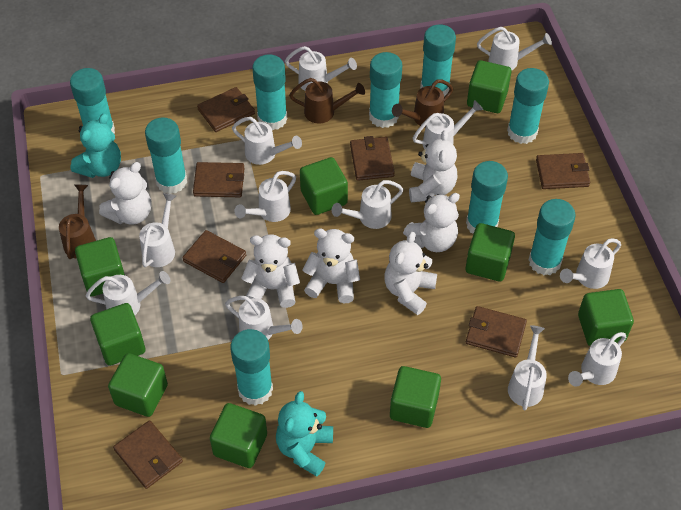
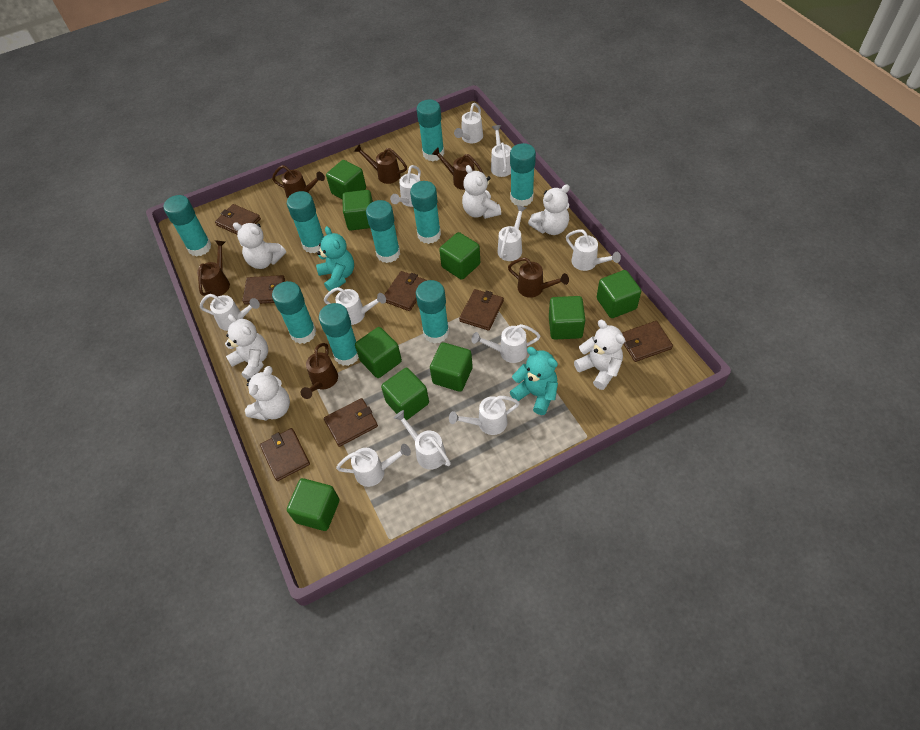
brown watering can: 3 -> 6
white watering can: 12 -> 11

